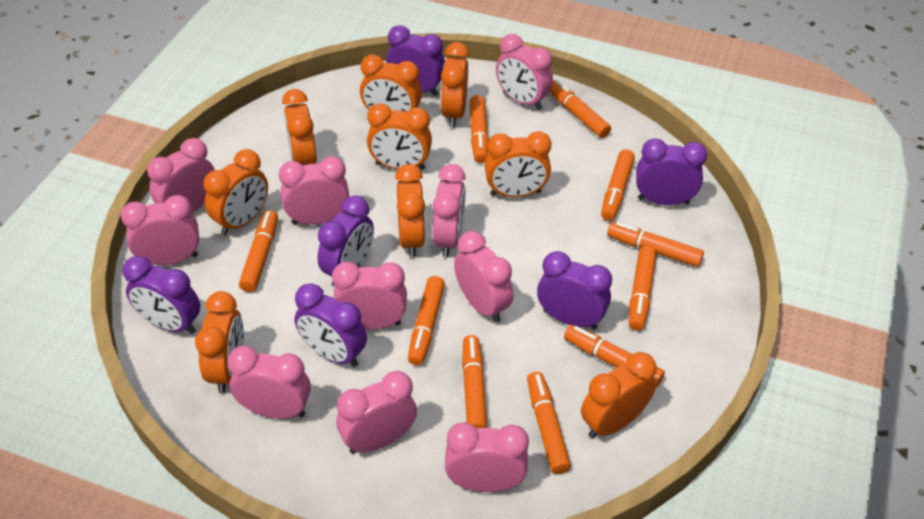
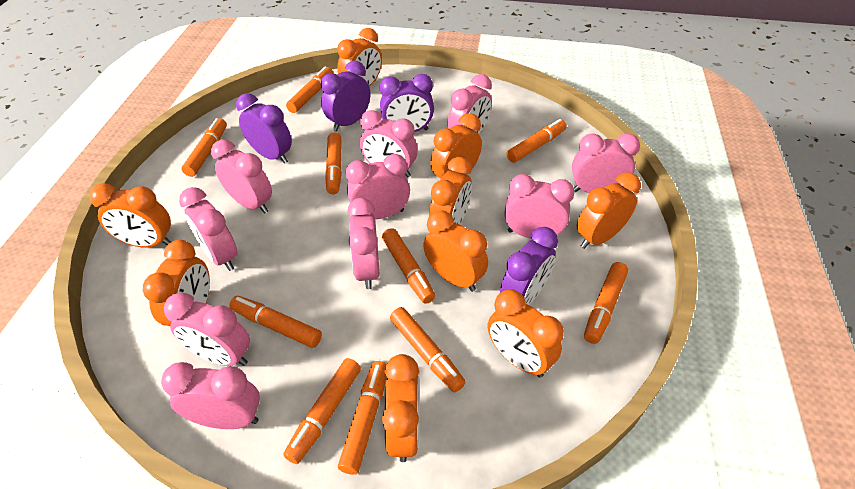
purple clock: 6 -> 4

